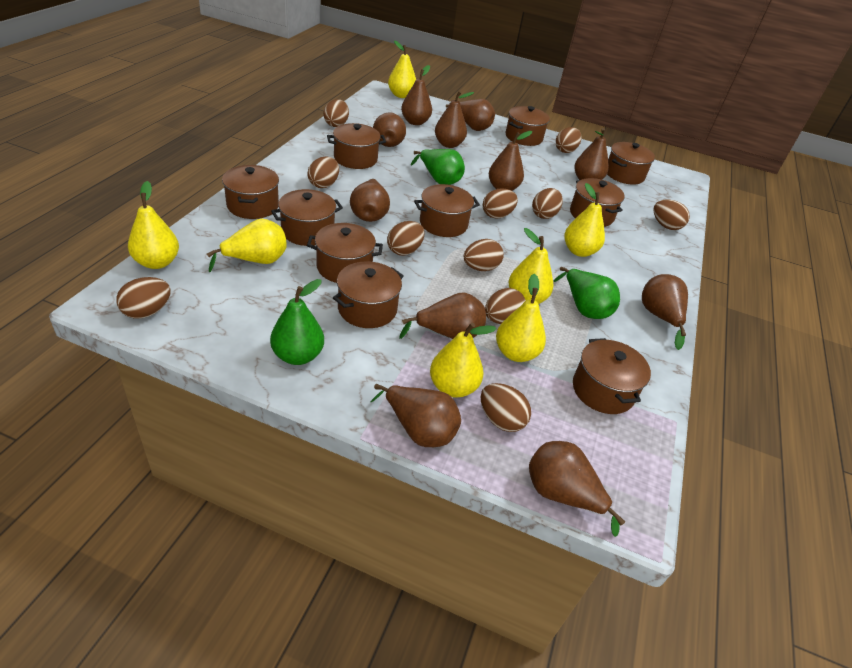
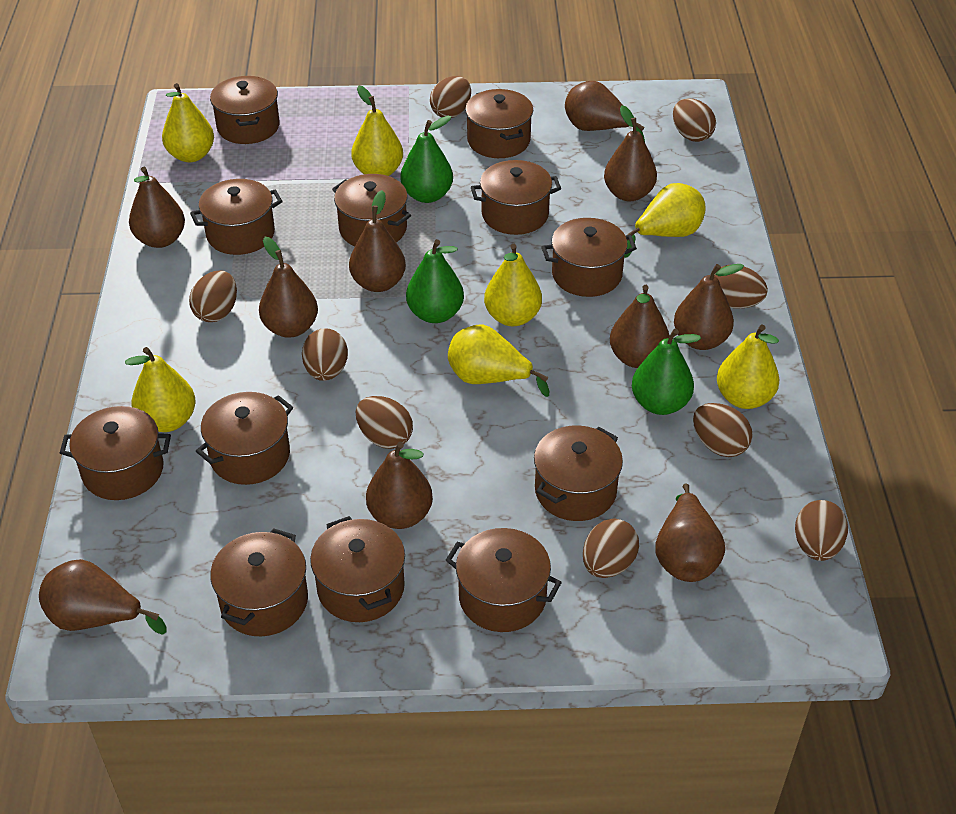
brown egg: 11 -> 9
brown pear: 11 -> 10
brown pot: 10 -> 12

